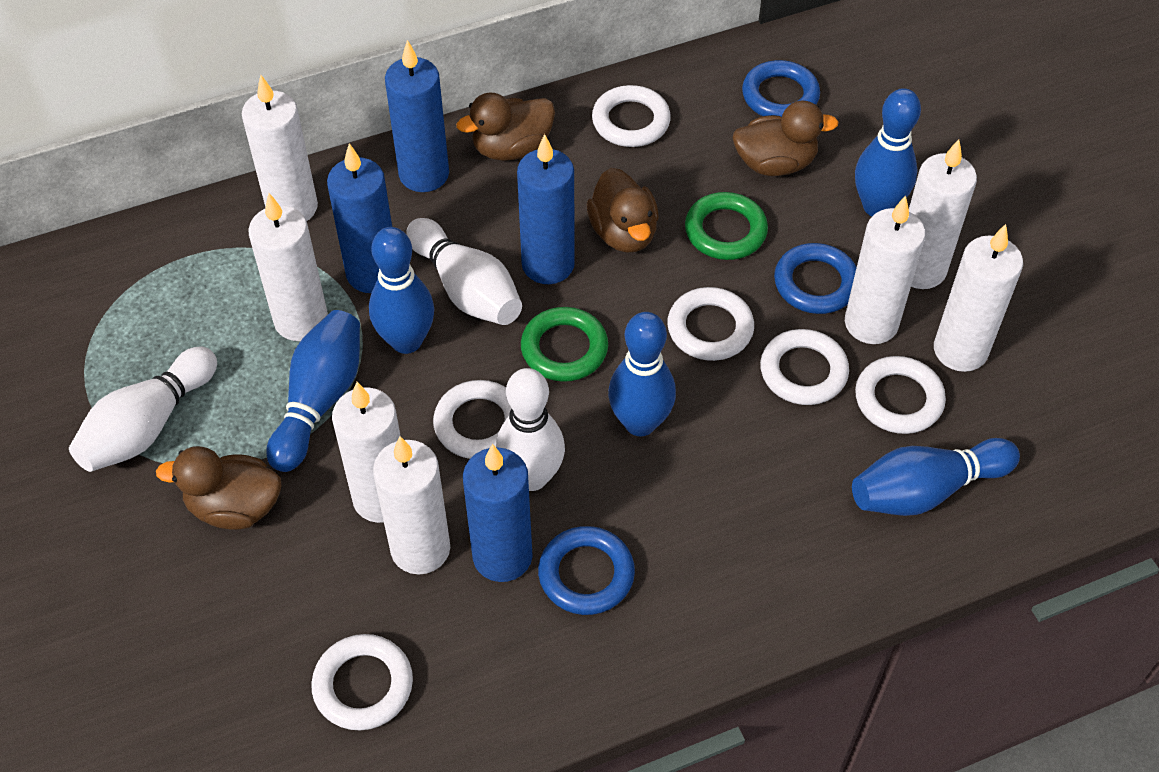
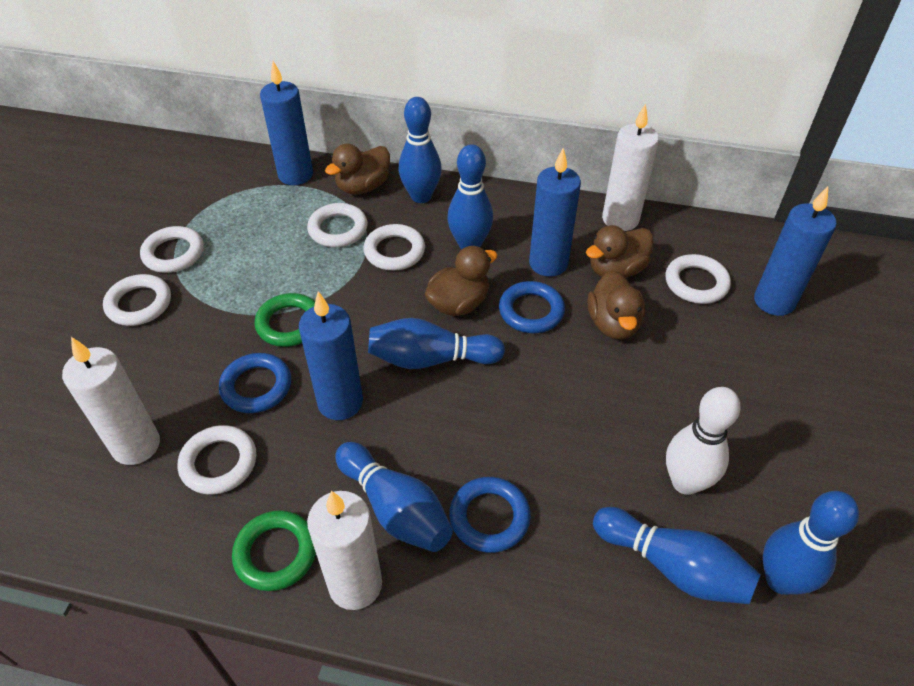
blue bowling pin: 5 -> 6
white bowling pin: 3 -> 1
white candle: 7 -> 3

